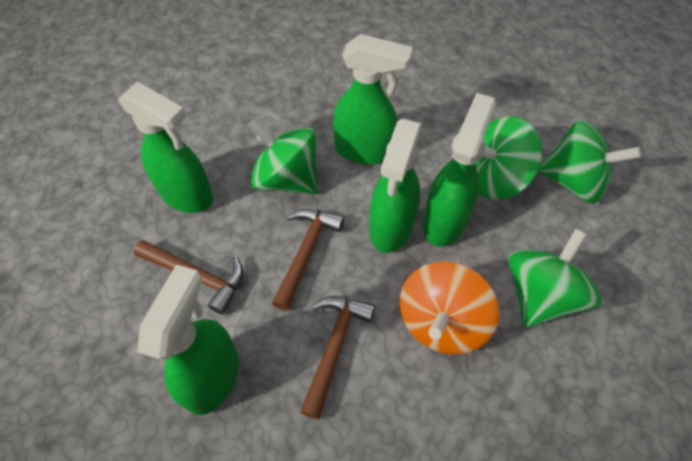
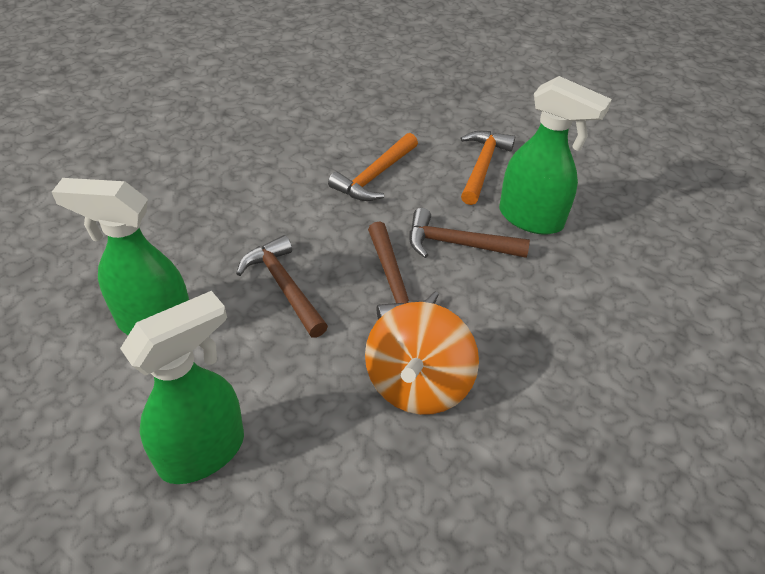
green spinning top: 4 -> 0
green spray bottle: 5 -> 3
orange hammer: 0 -> 2

